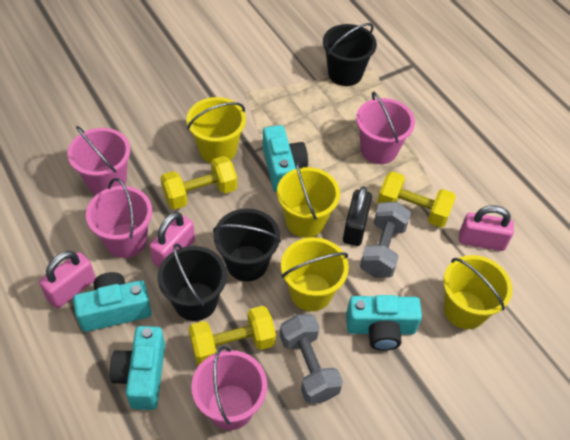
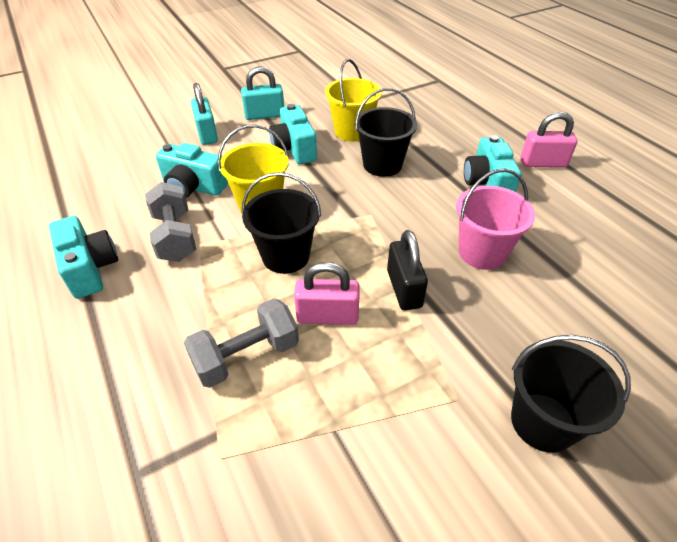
pink bucket: 4 -> 1
pink padlock: 3 -> 2
turquoise padlock: 0 -> 2
yellow bucket: 4 -> 2
yellow dumbbell: 3 -> 0

